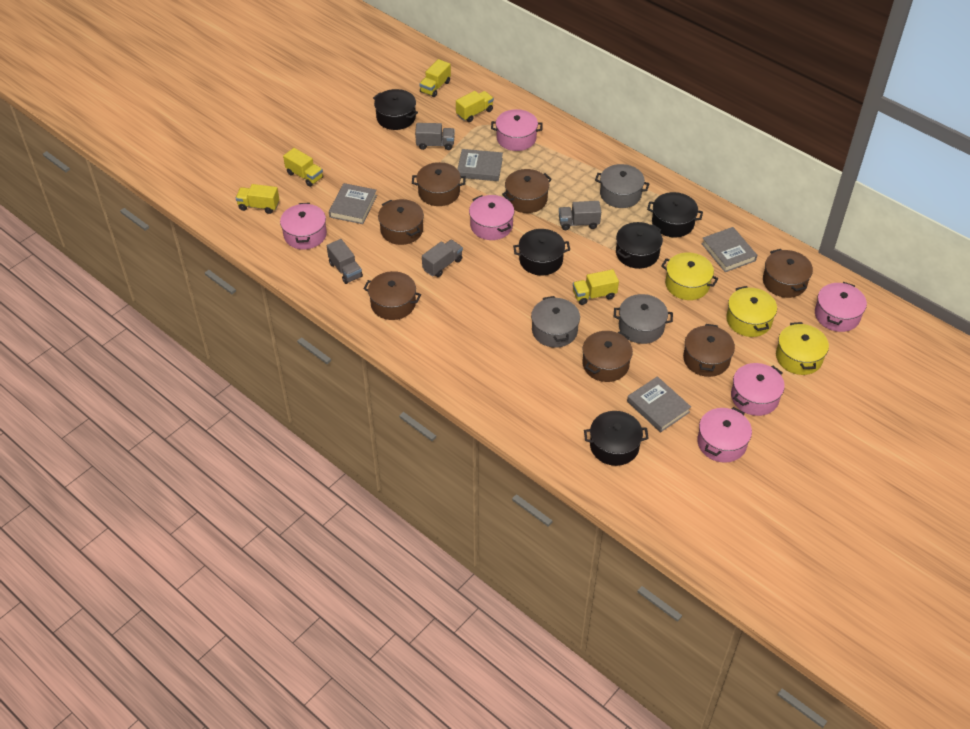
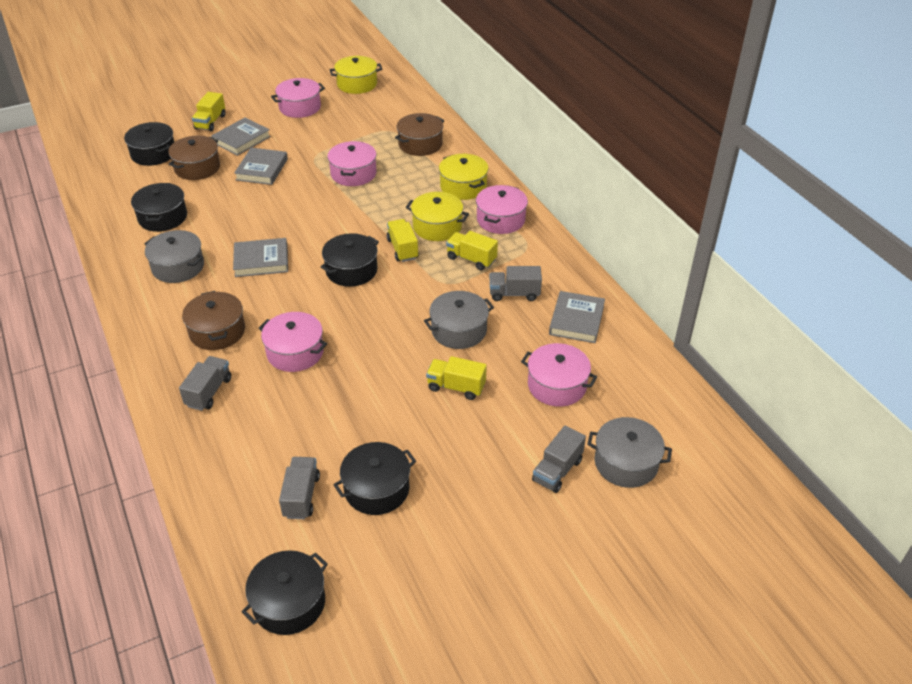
brown pot: 7 -> 3
pink pot: 6 -> 5
yellow truck: 5 -> 4

